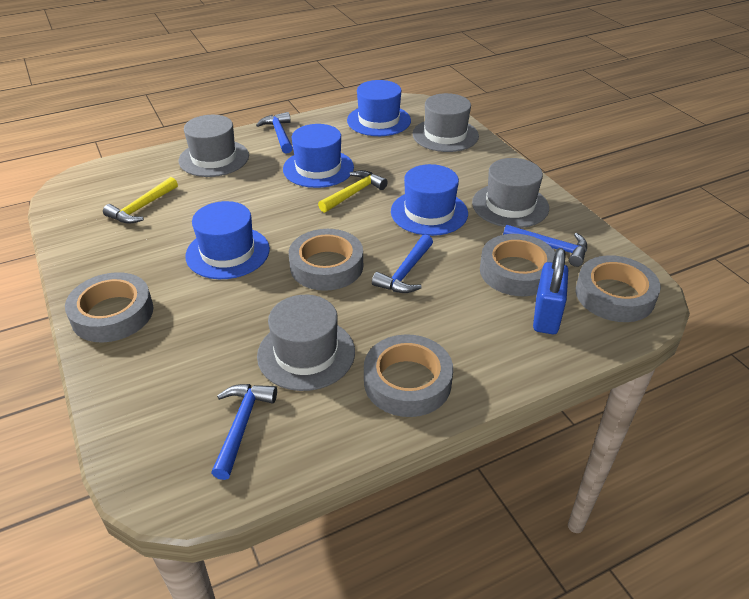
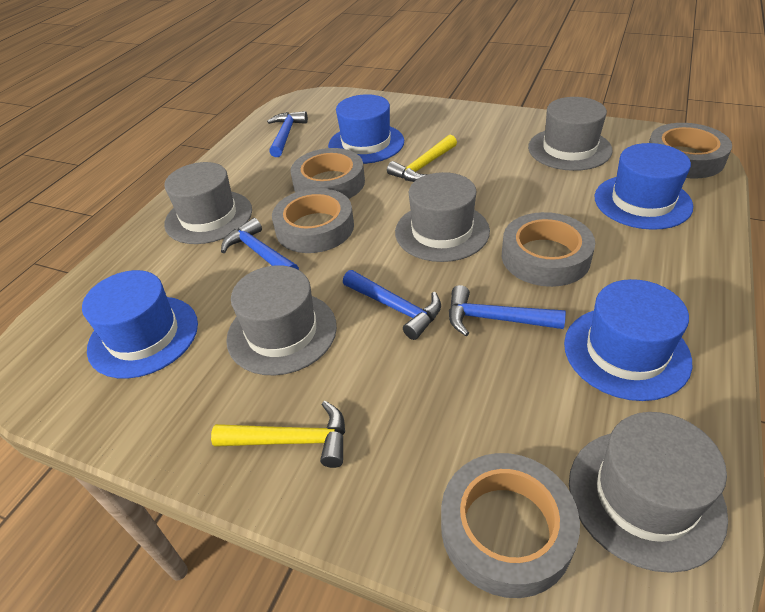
blue padlock: 1 -> 0
grey hat: 4 -> 5

